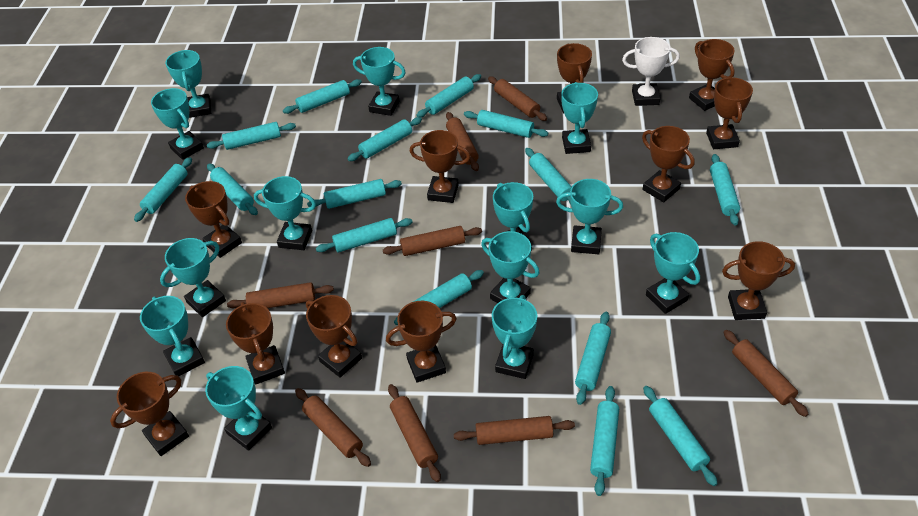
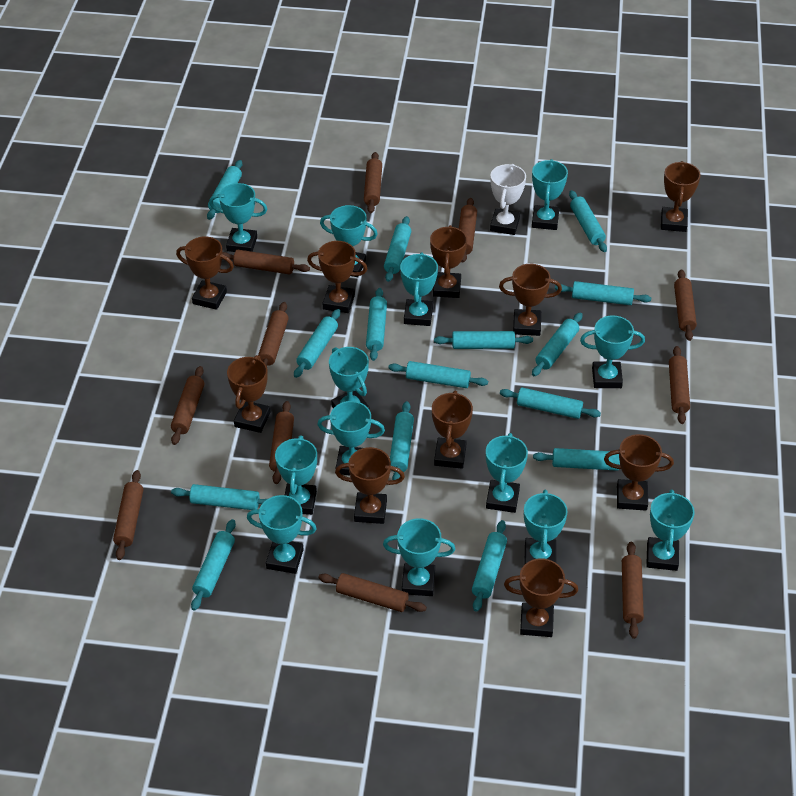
brown rolling pin: 8 -> 11
brown trophy: 11 -> 10

